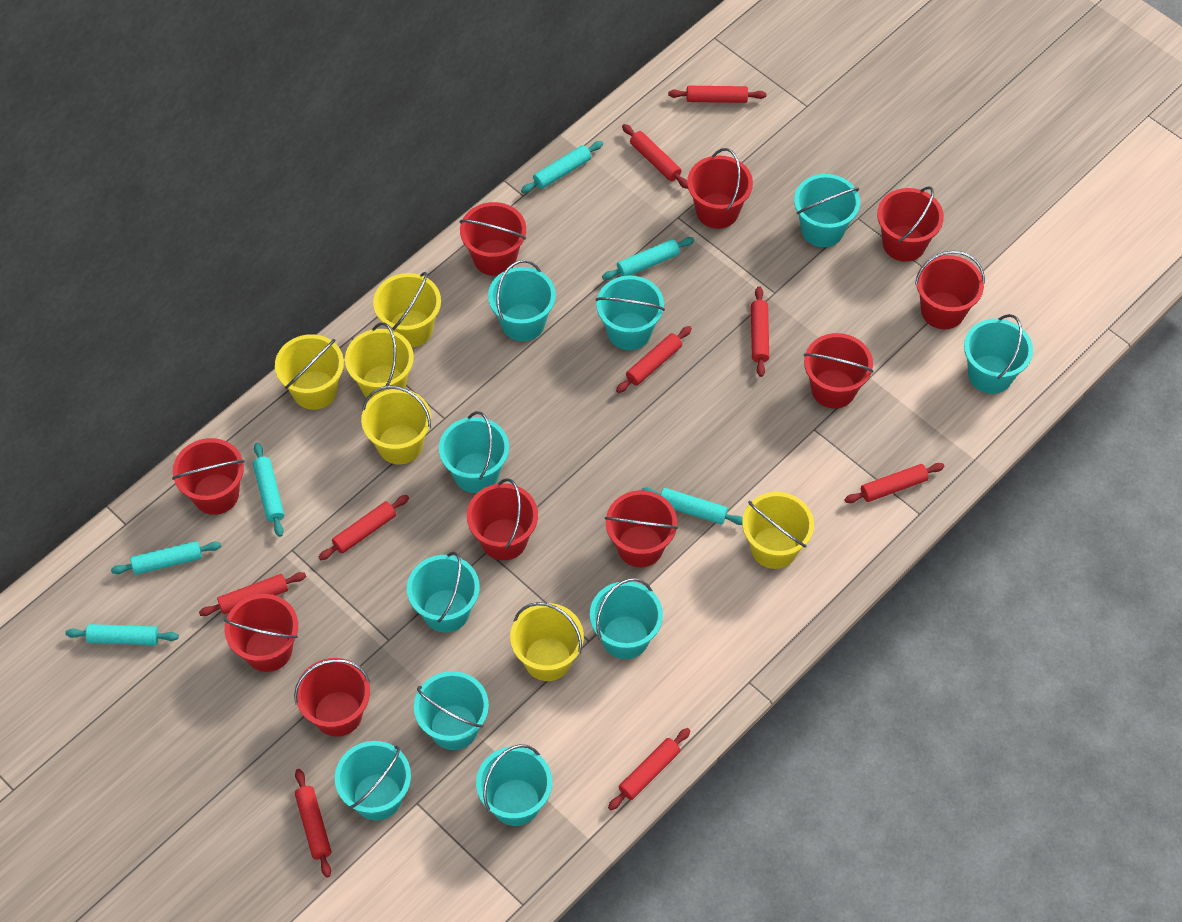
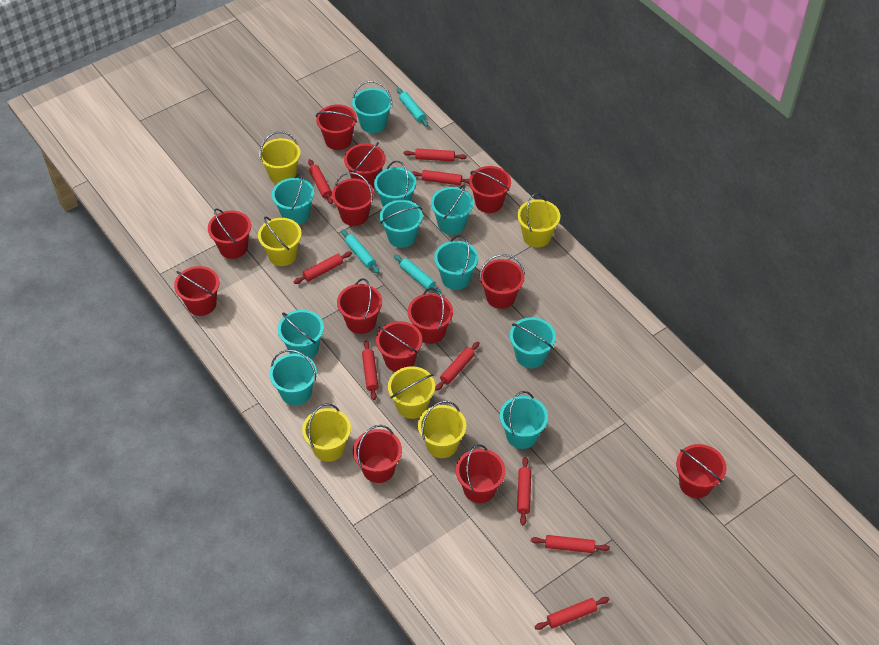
red bucket: 10 -> 13
turquoise rolling pin: 6 -> 3

